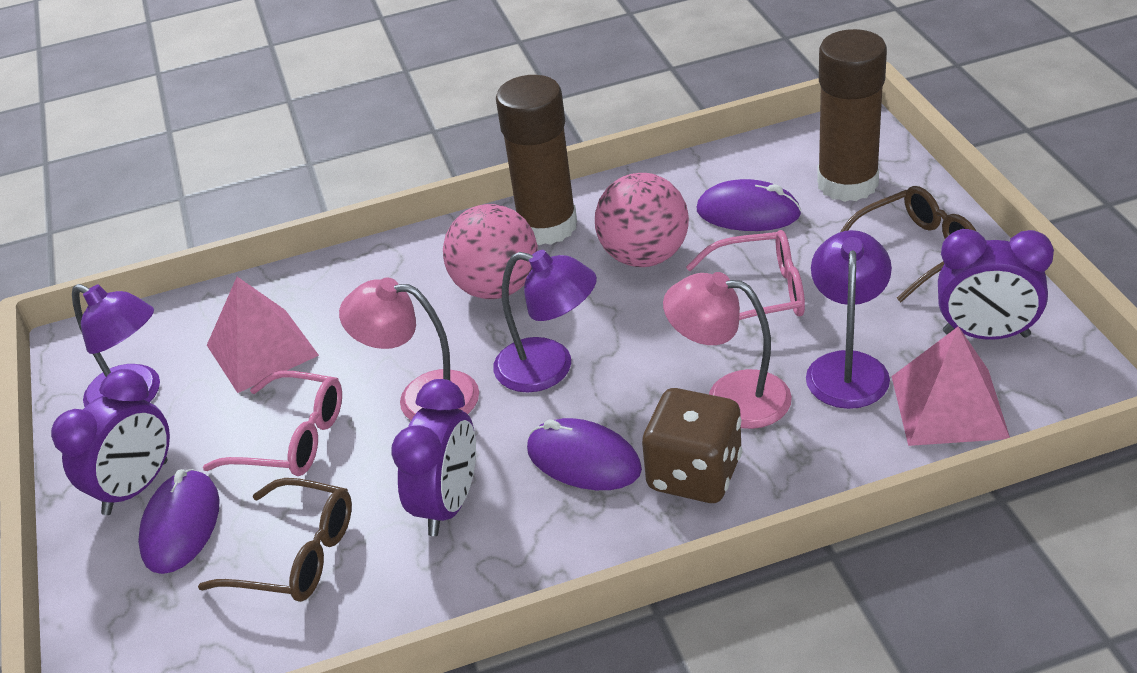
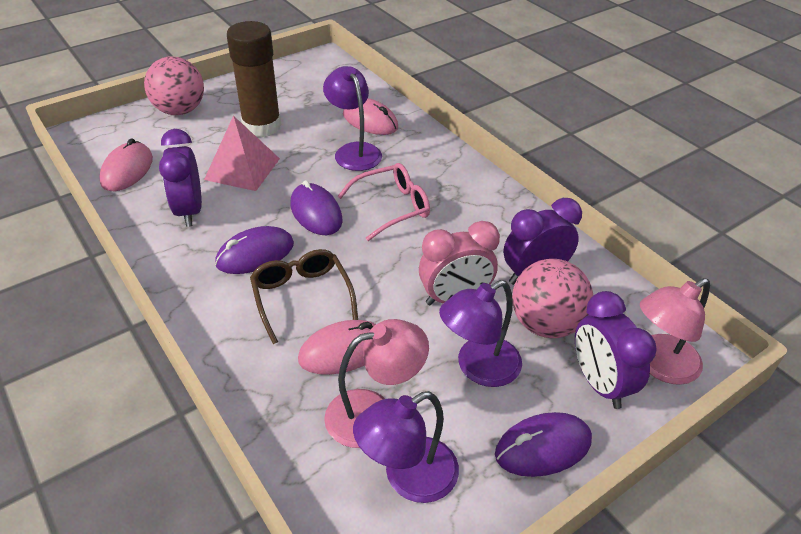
brown dice: 1 -> 0
brown glasses: 2 -> 1
brown glue stick: 2 -> 1
pink clock: 0 -> 1
pink glasses: 2 -> 1
pink mouse: 0 -> 3
pink pyramid: 2 -> 1

